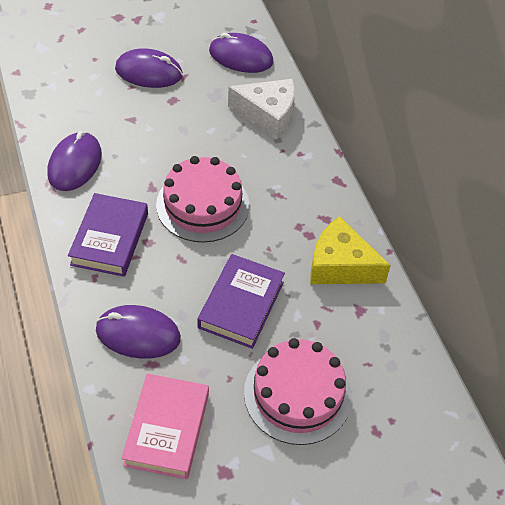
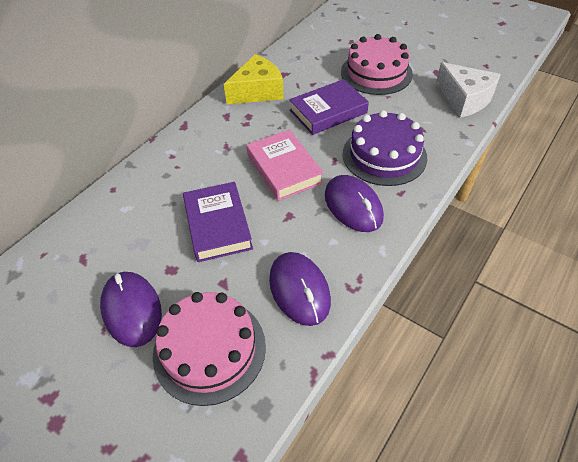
purple cake: 0 -> 1
purple mouse: 4 -> 3

